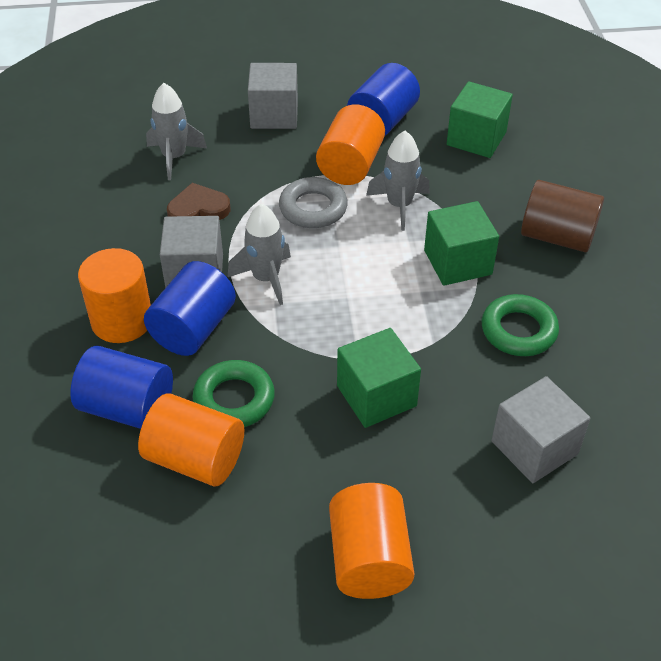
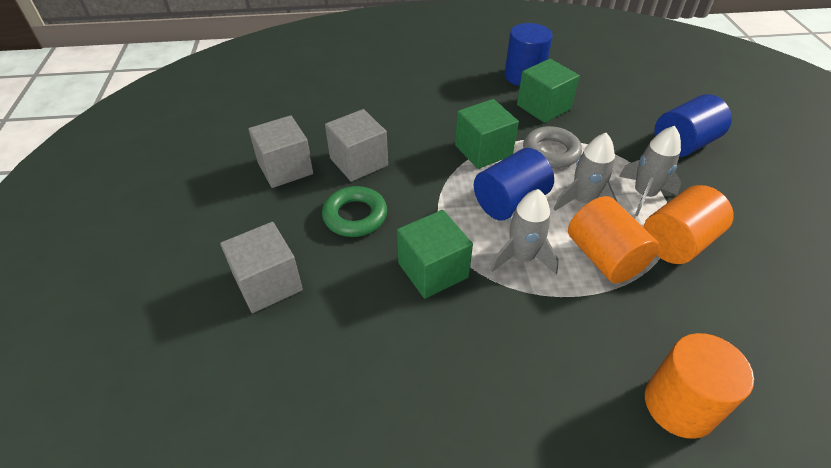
brown cylinder: 1 -> 0
brown heart: 1 -> 0
green ring: 2 -> 1
orange cylinder: 4 -> 3

